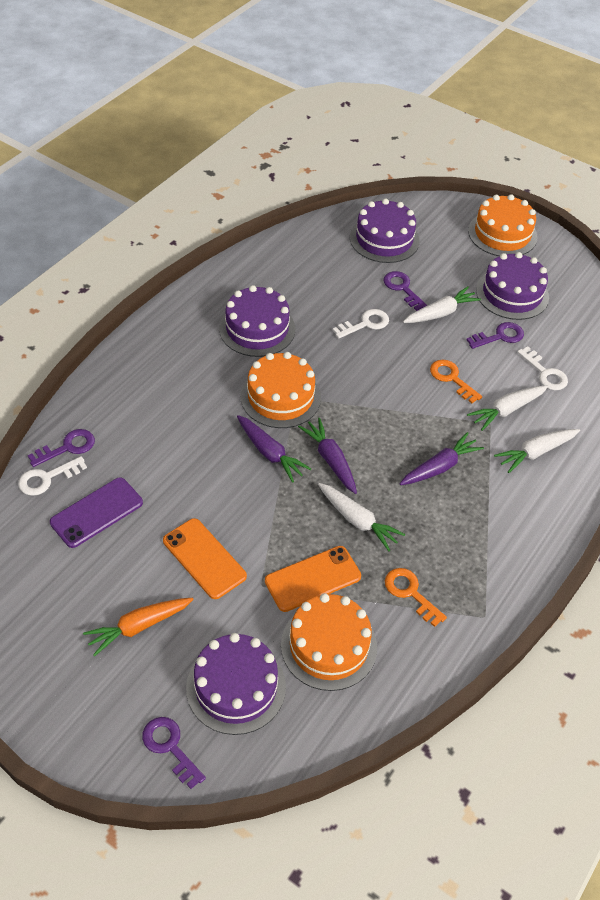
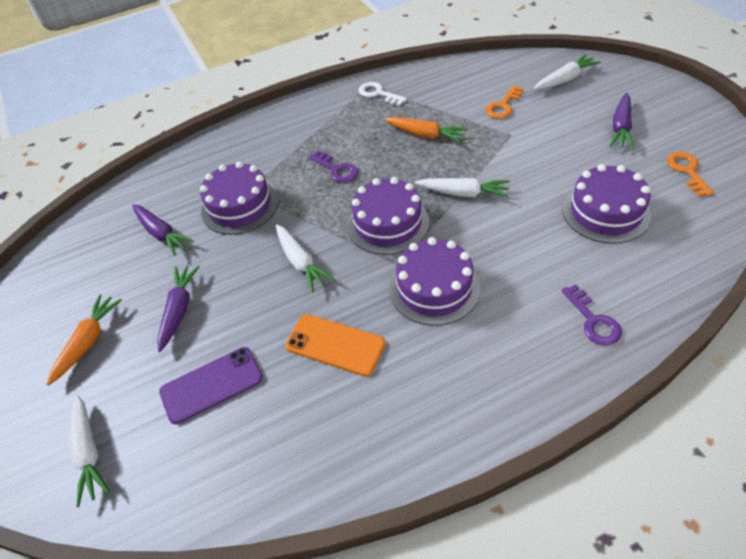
orange cake: 3 -> 0
orange carrot: 1 -> 2
orange phone: 2 -> 1
purple key: 4 -> 2
white key: 3 -> 1

